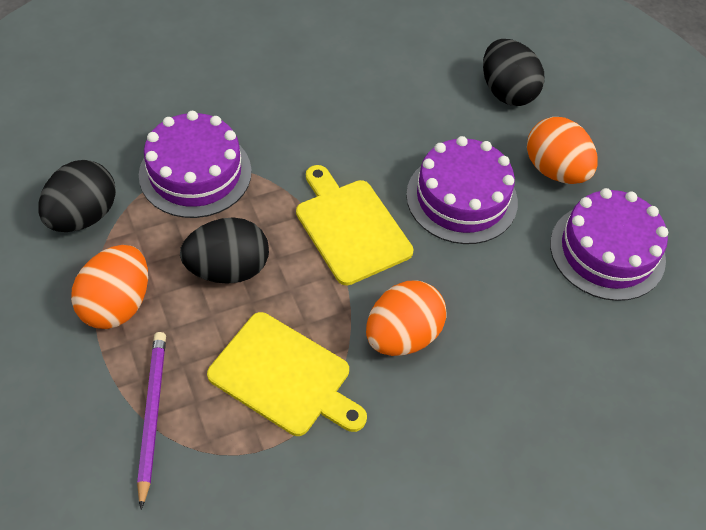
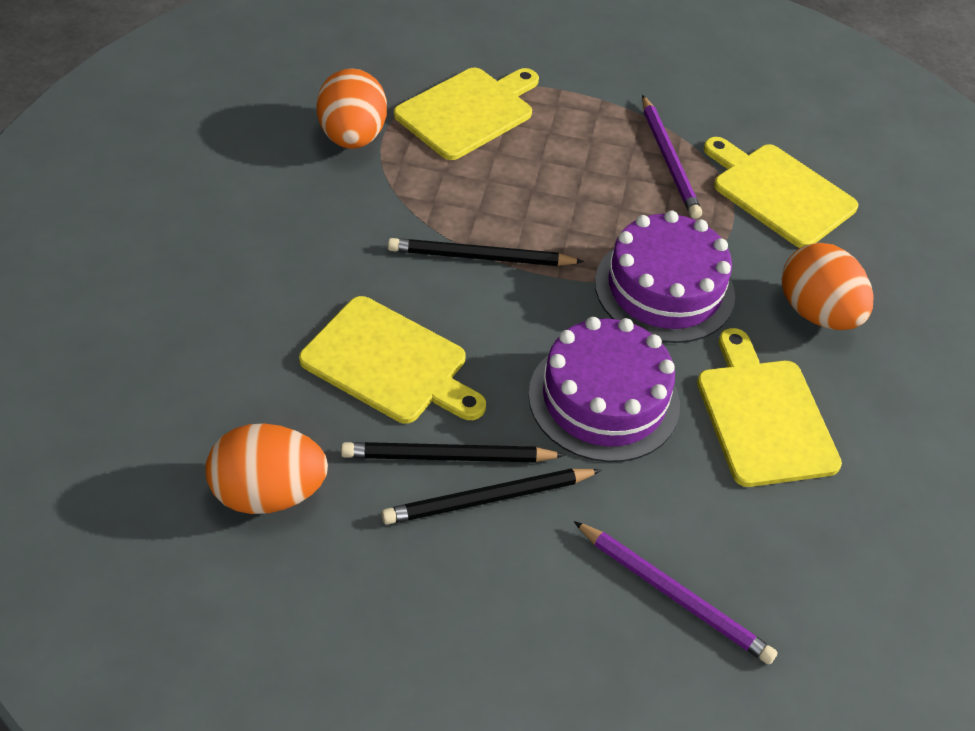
black egg: 3 -> 0
black pencil: 0 -> 3
purple cake: 3 -> 2
purple pencil: 1 -> 2
yellow cutting board: 2 -> 4

